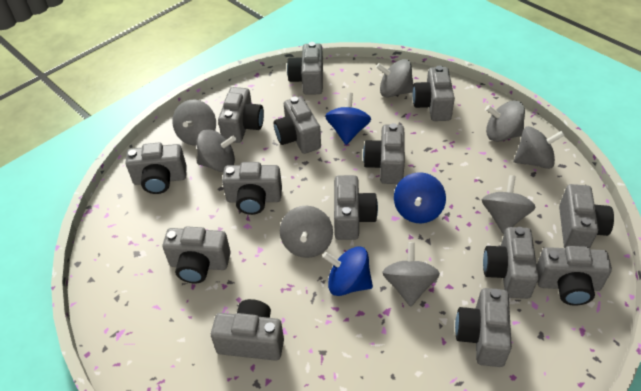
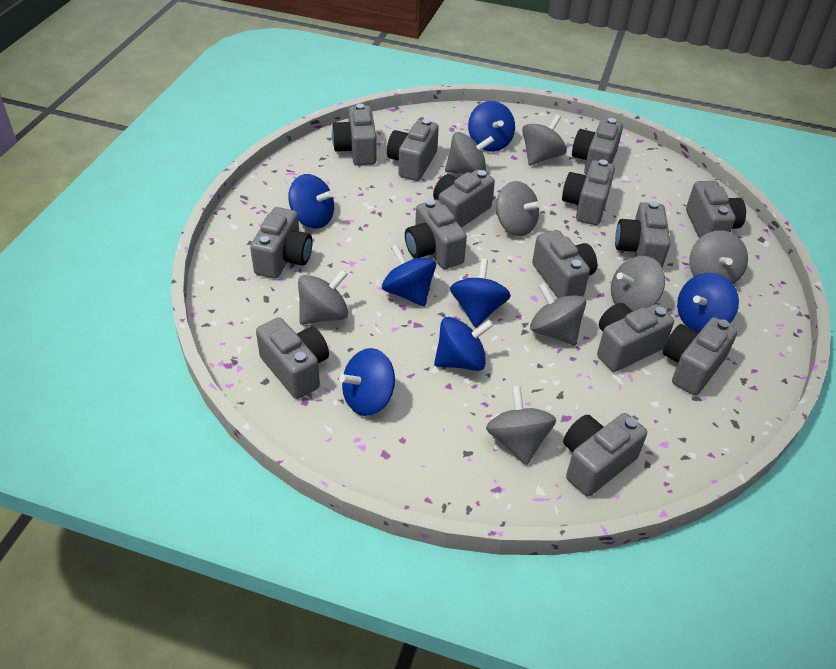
blue spinning top: 3 -> 7

